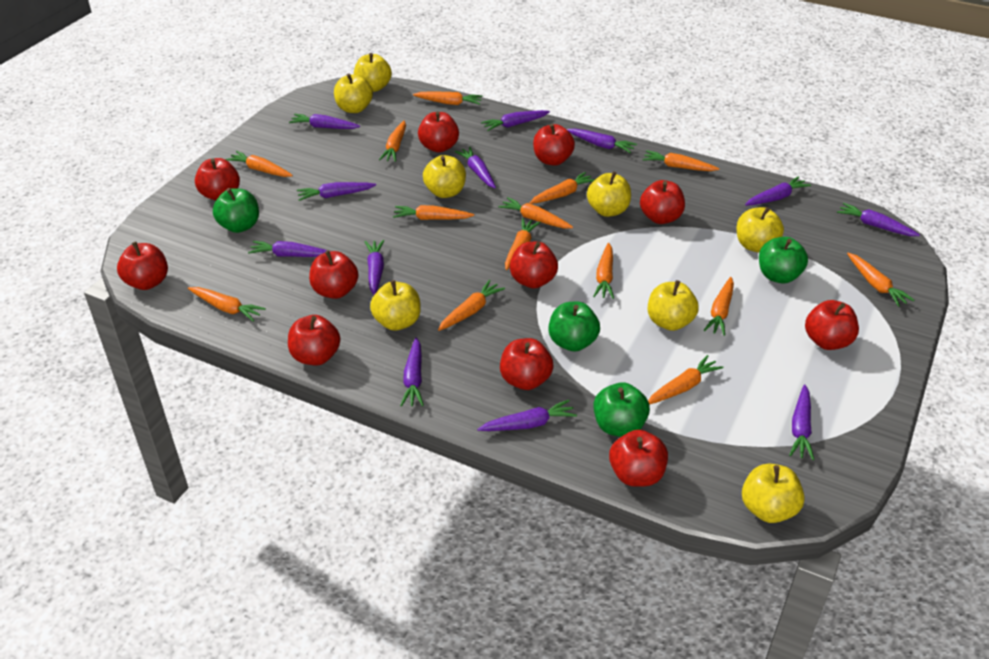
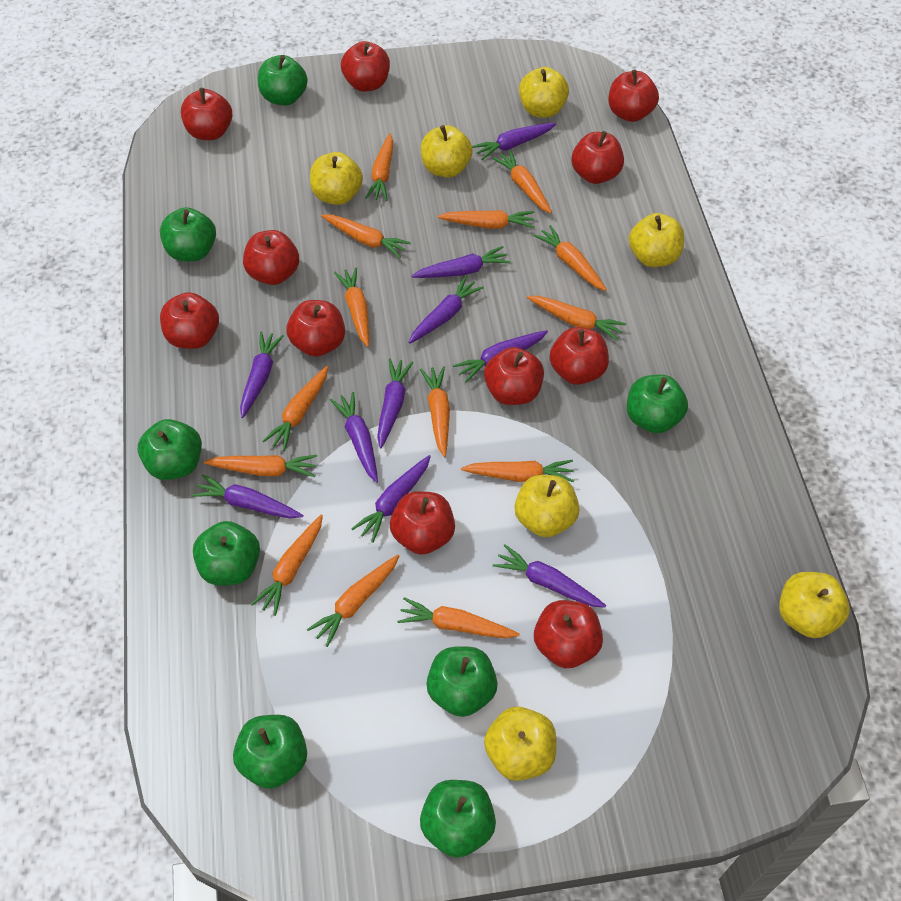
green apple: 4 -> 8
purple carrot: 12 -> 10
yellow apple: 8 -> 7

